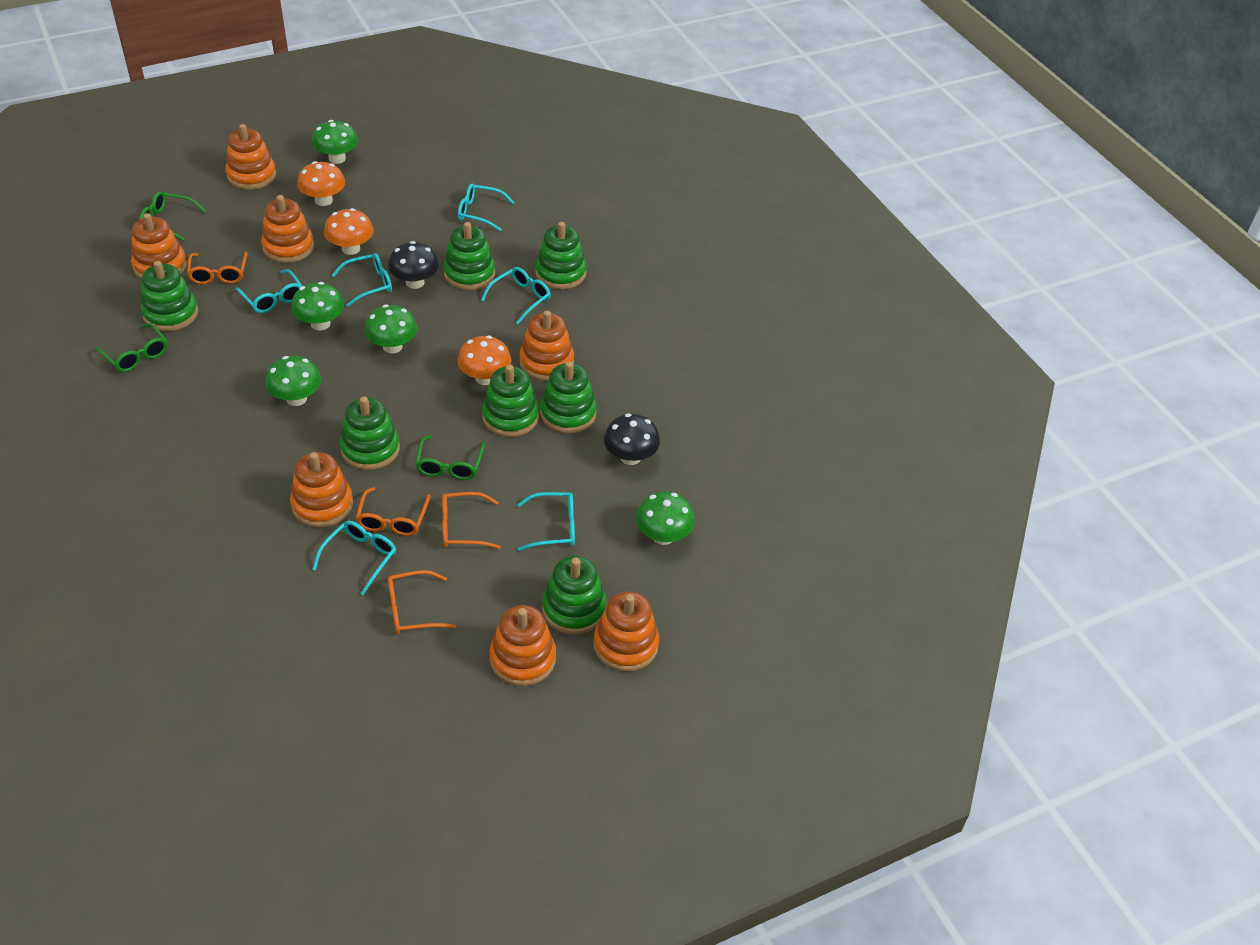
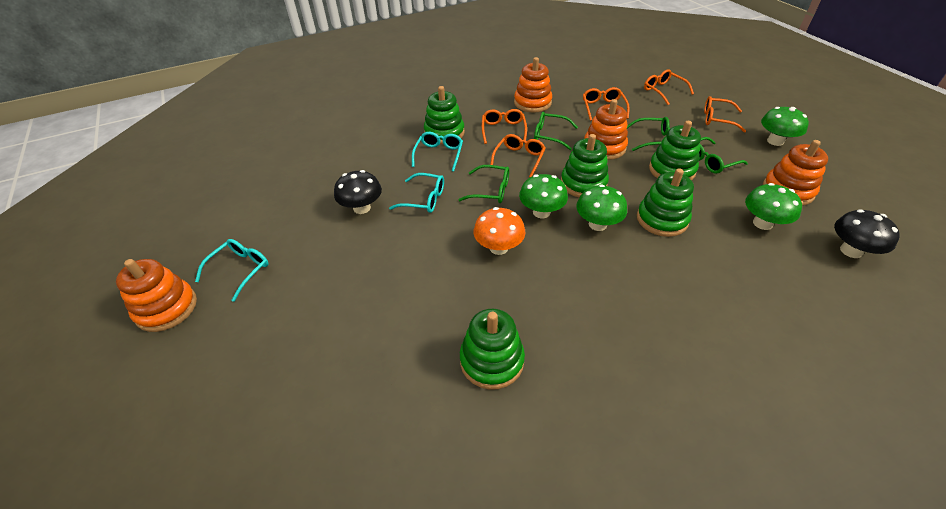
green glasses: 3 -> 4
green mushroom: 5 -> 4
green stacking toy: 7 -> 5
orange glasses: 4 -> 5
orange mushroom: 3 -> 1
orange stacking toy: 7 -> 4
turquoise glasses: 6 -> 3

